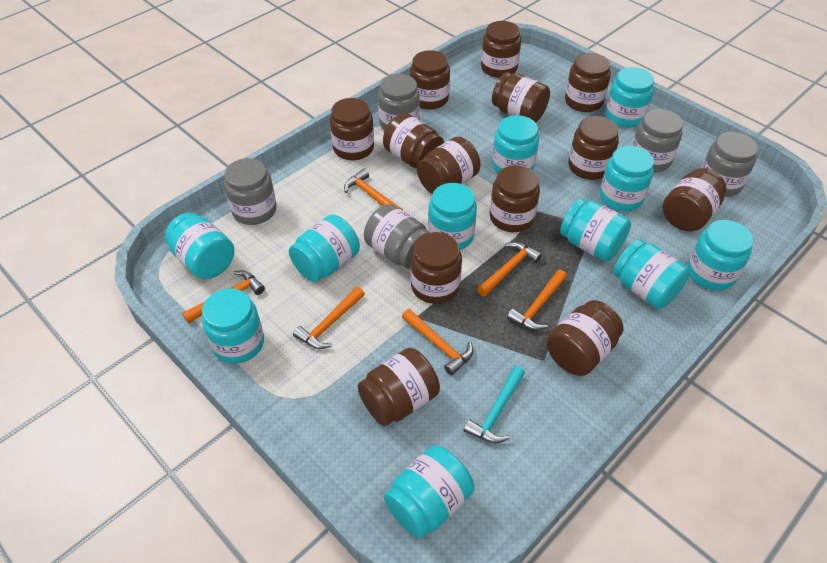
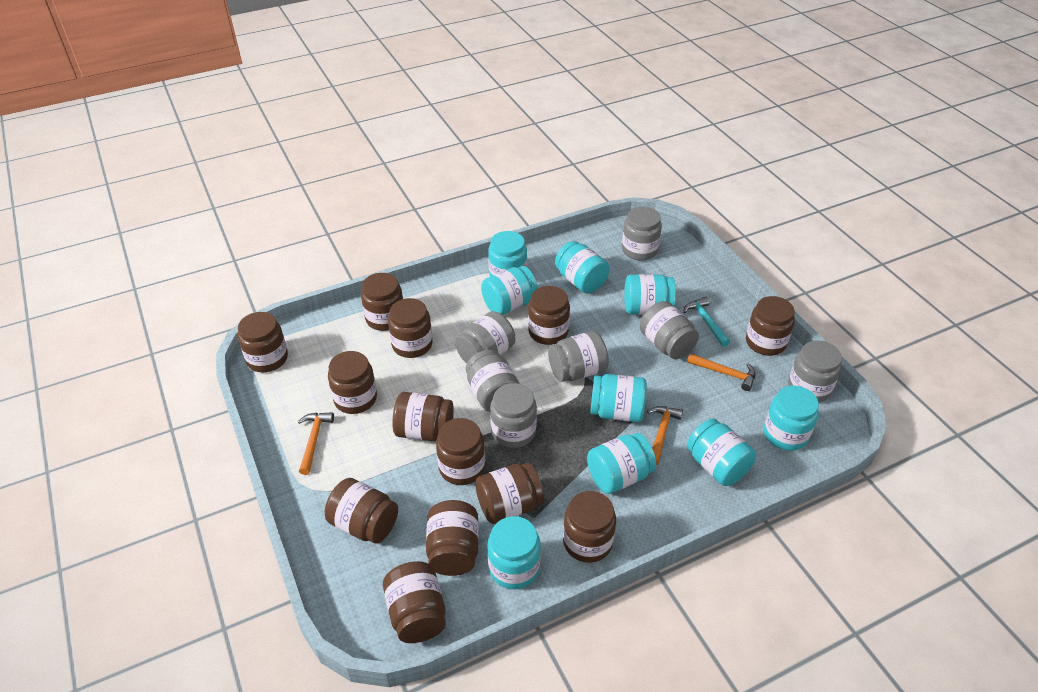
grey jar: 5 -> 7
orange hammer: 6 -> 3
turquoise jar: 11 -> 9

